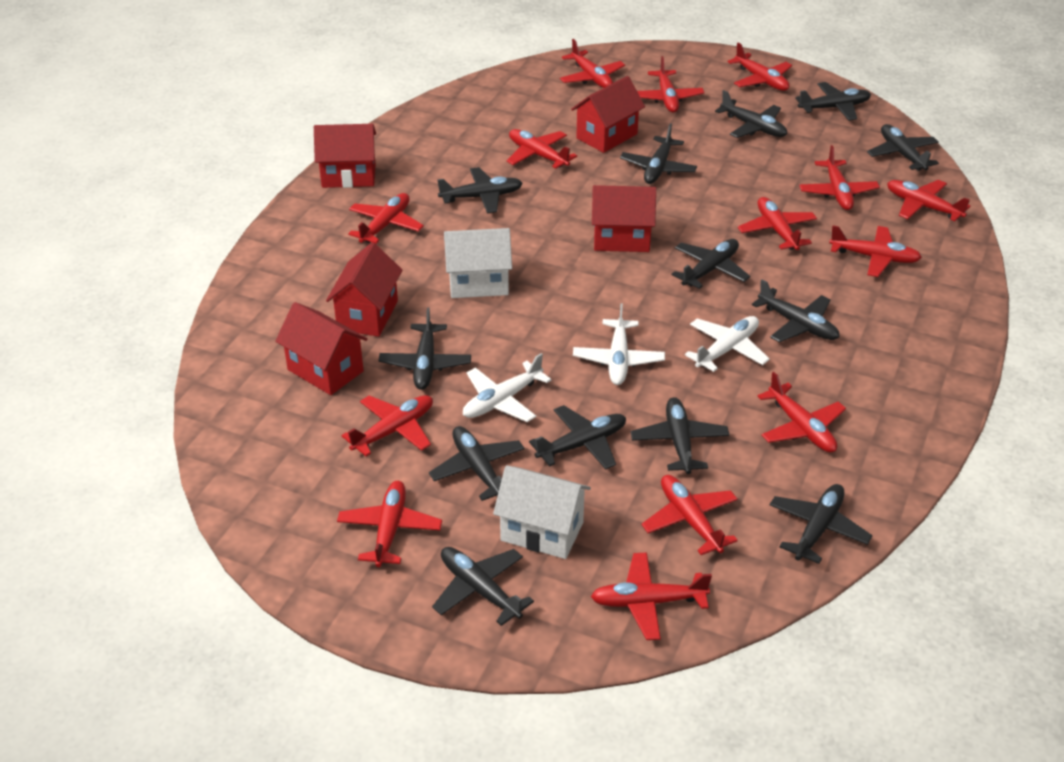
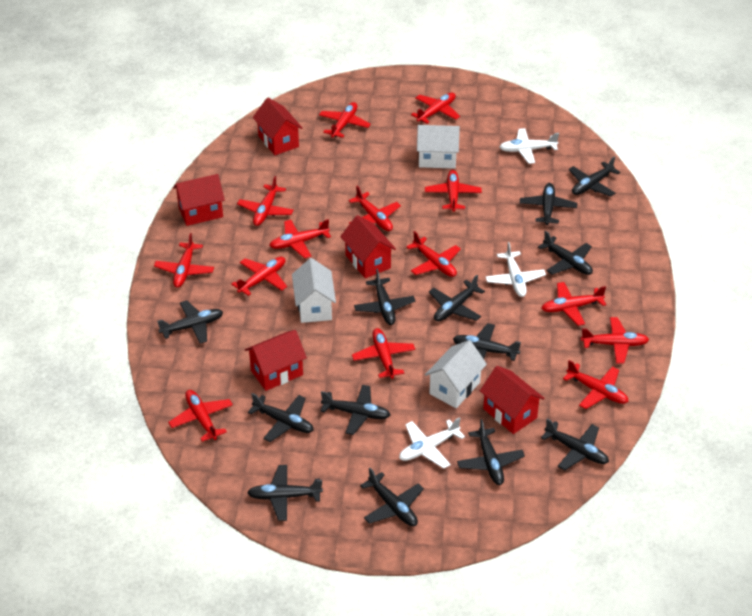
white house: 2 -> 3

